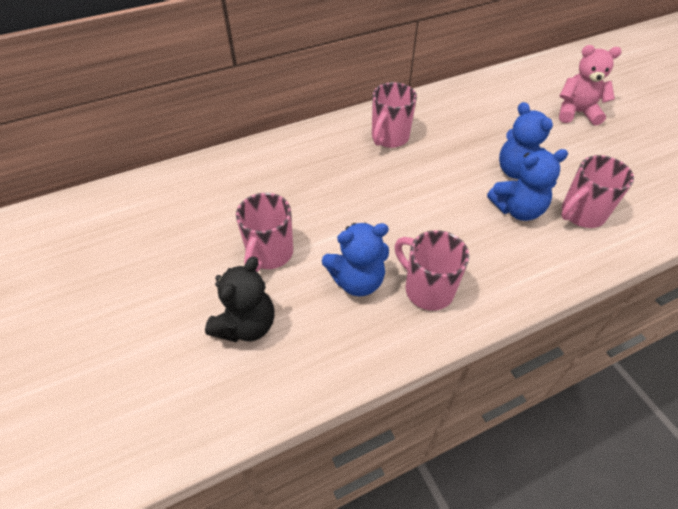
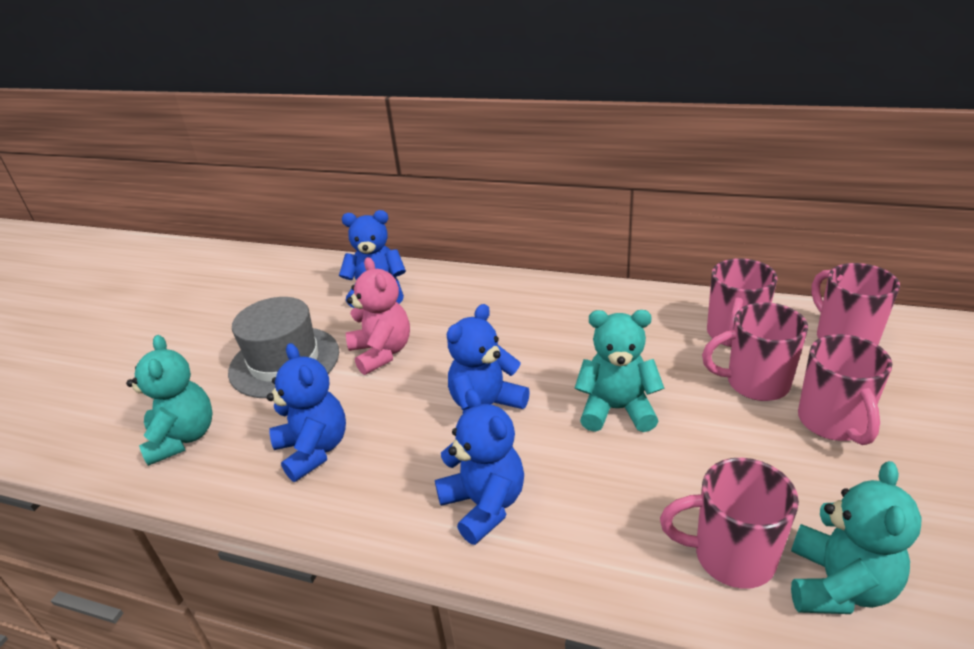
black teddy bear: 1 -> 0
blue teddy bear: 3 -> 4
grey hat: 0 -> 1
pink mug: 4 -> 5
turquoise teddy bear: 0 -> 3

